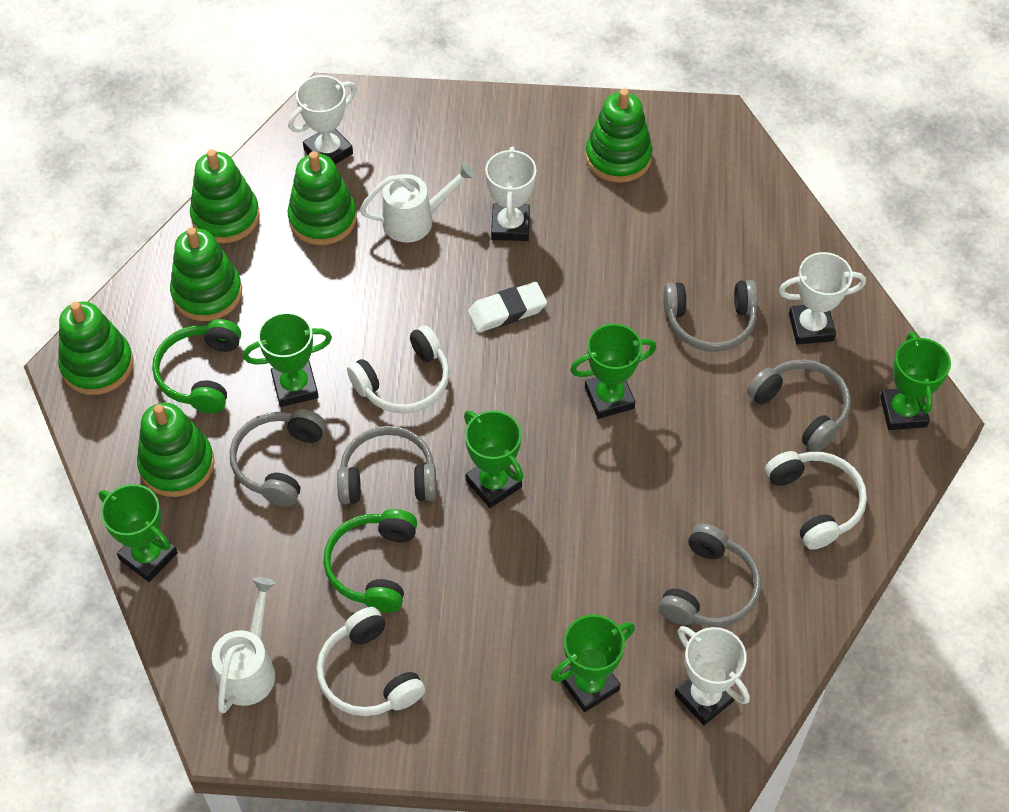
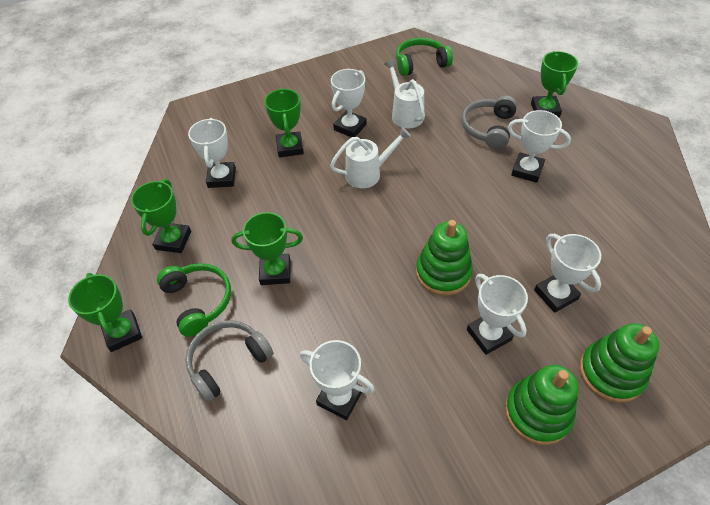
green stacking toy: 6 -> 3
green trophy: 6 -> 5
grey headphones: 5 -> 2
white eraser: 1 -> 0
white headphones: 3 -> 0
white trophy: 4 -> 6

